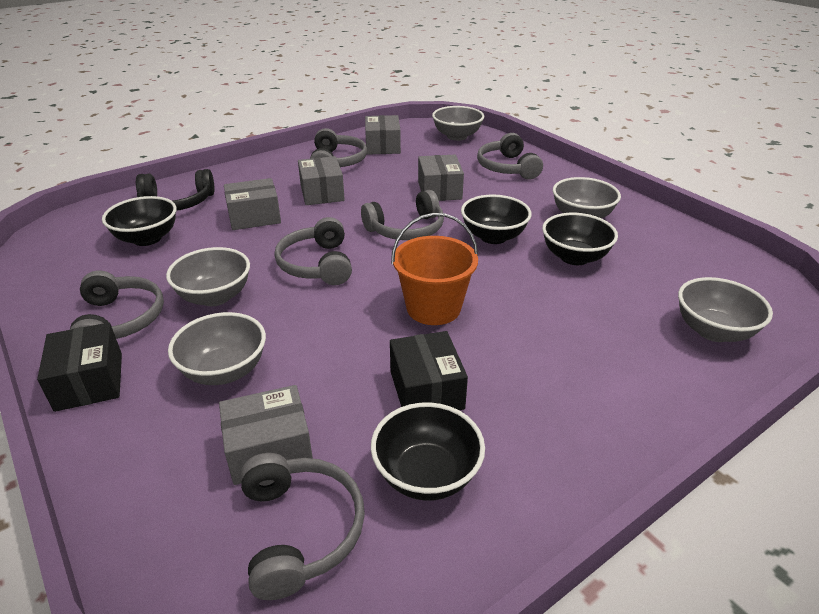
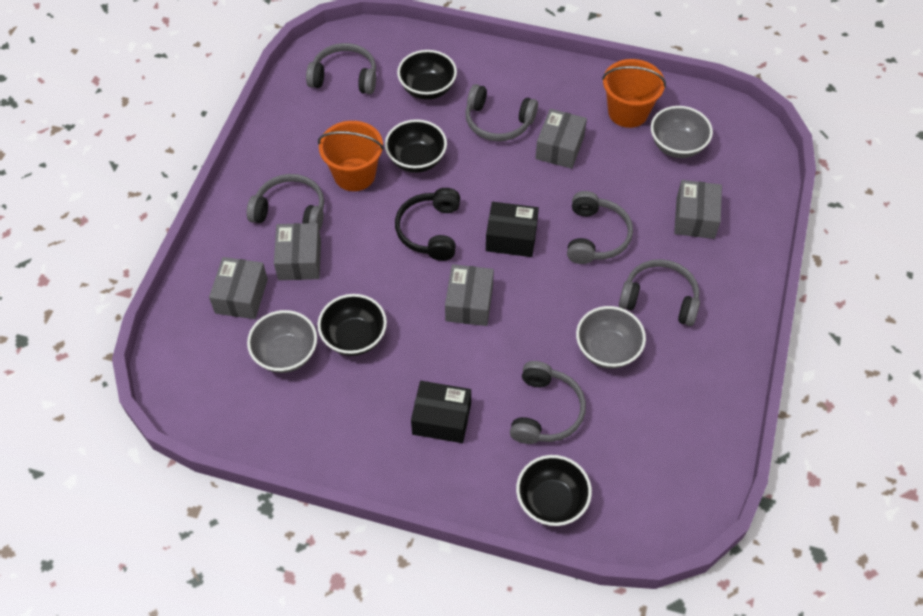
grey bowl: 5 -> 3
orange bucket: 1 -> 2

